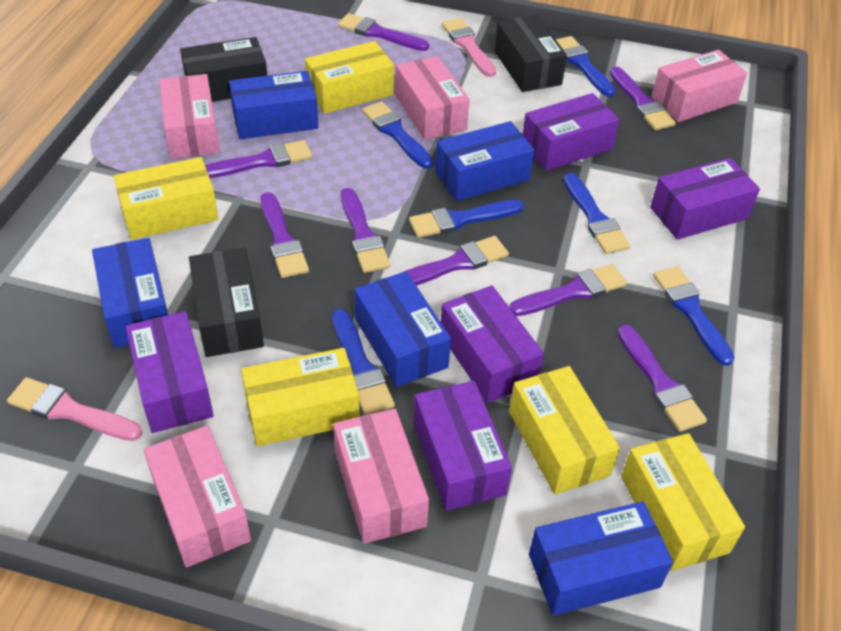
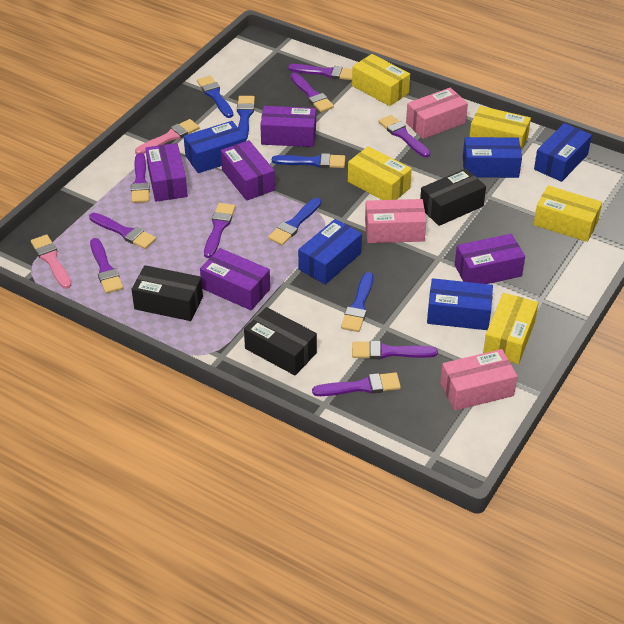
blue brush: 6 -> 5
pink box: 5 -> 3
purple brush: 8 -> 9

